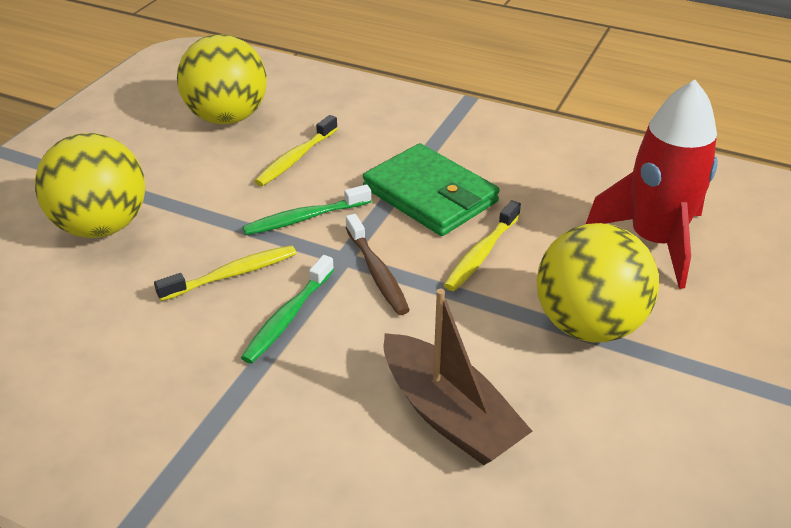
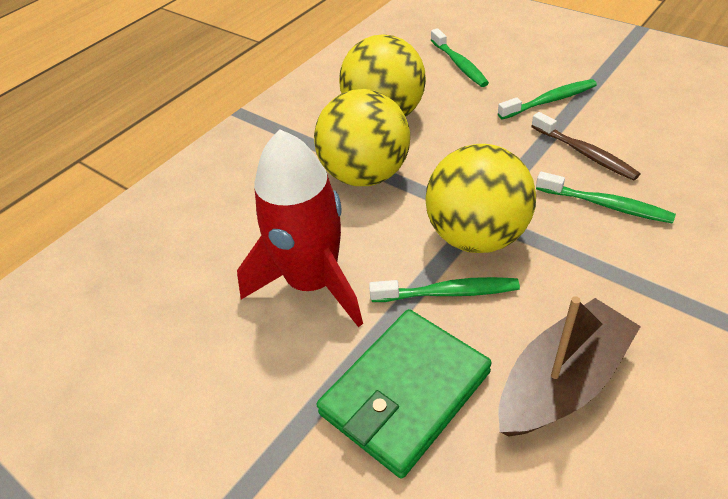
green toothbrush: 2 -> 4
yellow toothbrush: 3 -> 0

